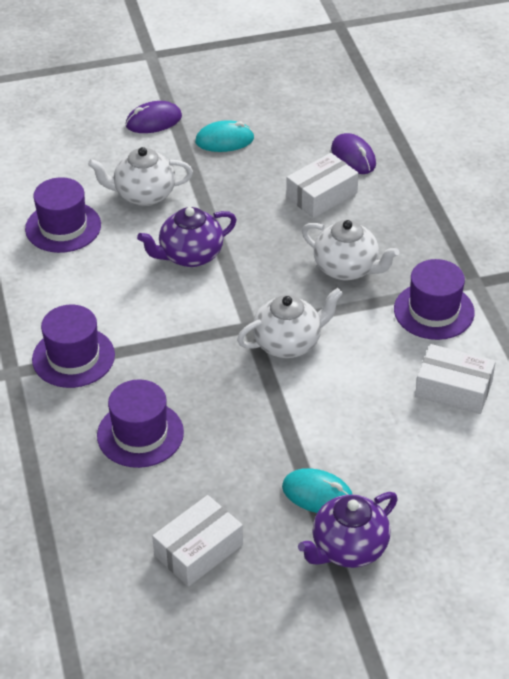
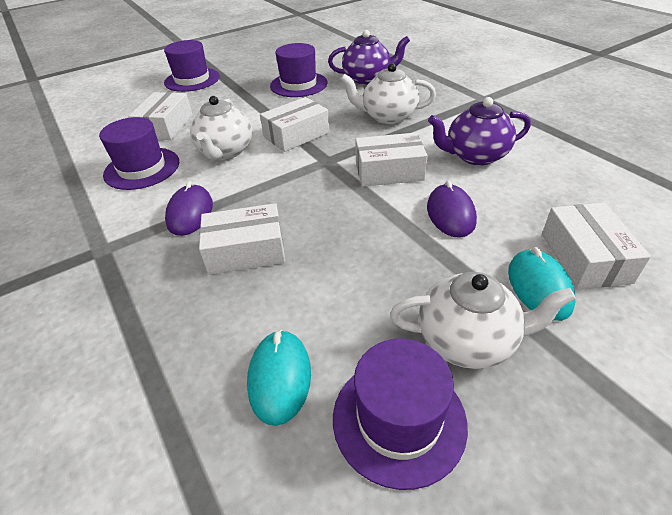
white box: 3 -> 5

